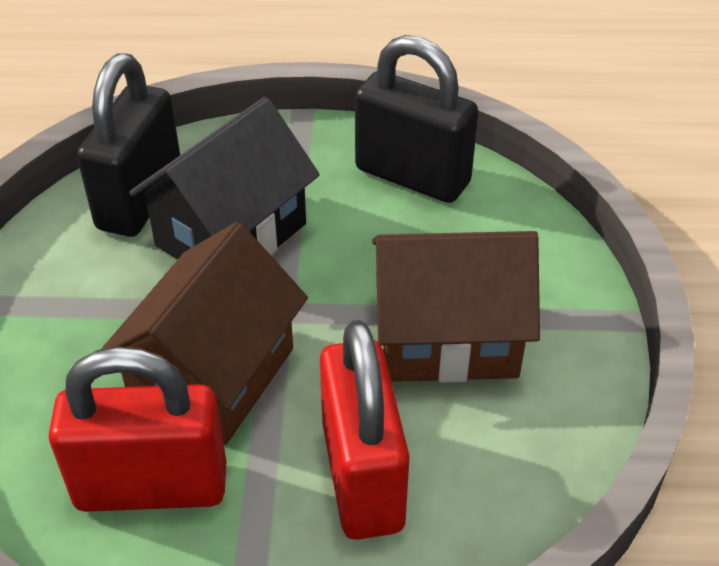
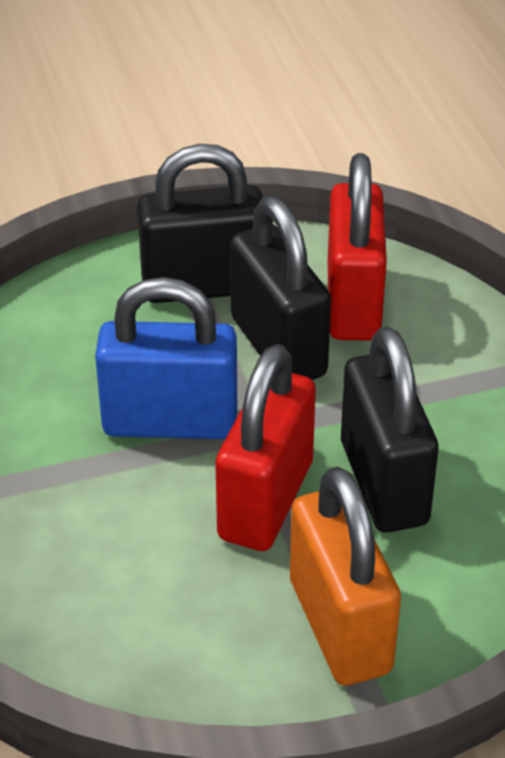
black house: 1 -> 0
black padlock: 2 -> 3
blue padlock: 0 -> 1
brown house: 2 -> 0
orange padlock: 0 -> 1

